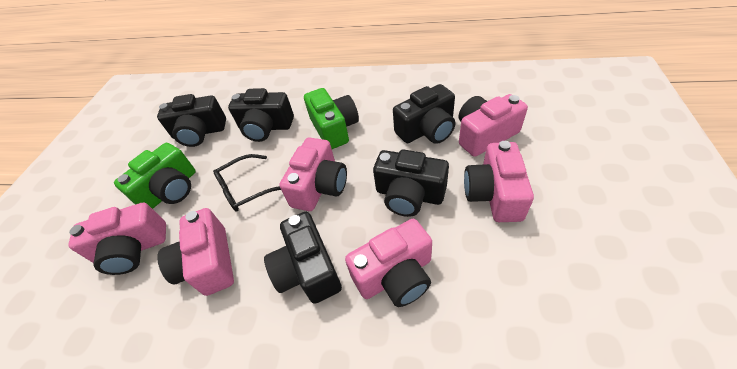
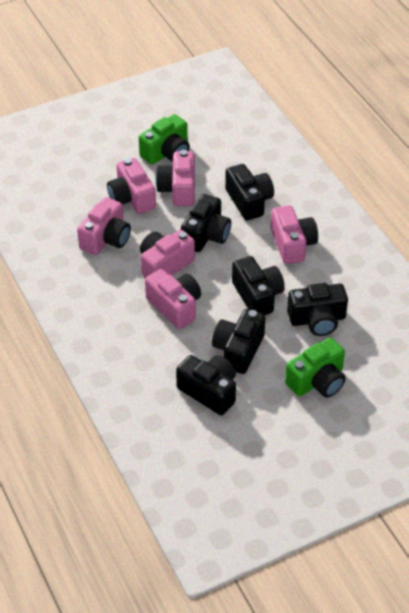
black camera: 5 -> 6
black glasses: 1 -> 0

